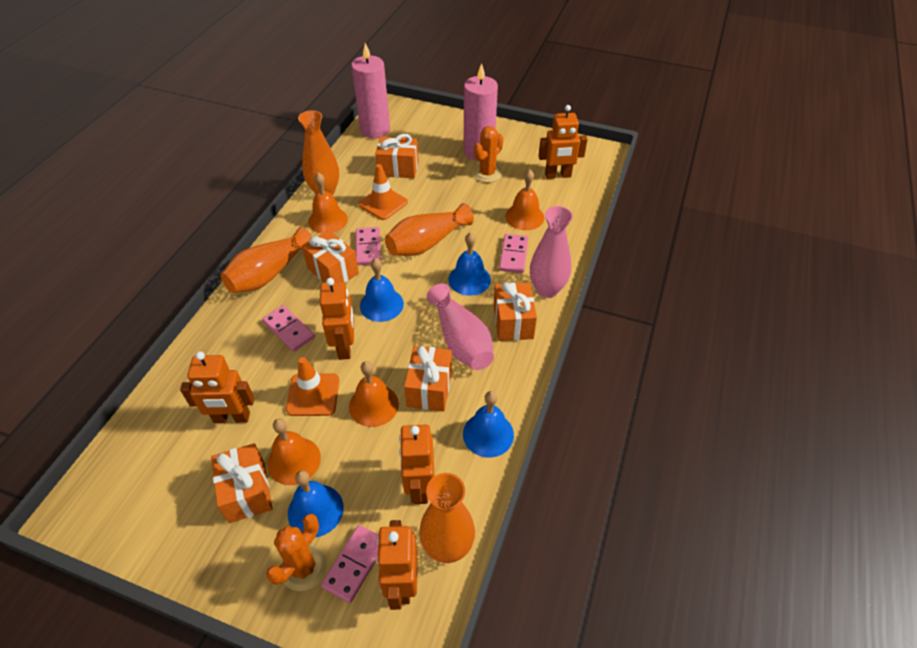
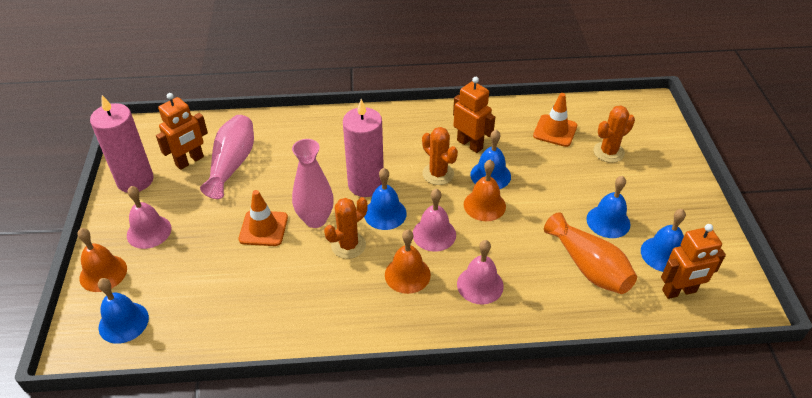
blue bell: 4 -> 5
orange bell: 4 -> 3
orange cactus: 2 -> 3
orange gift: 5 -> 0
orange robot: 5 -> 3
orange vase: 4 -> 1
pink bell: 0 -> 3
pink domino: 4 -> 0

